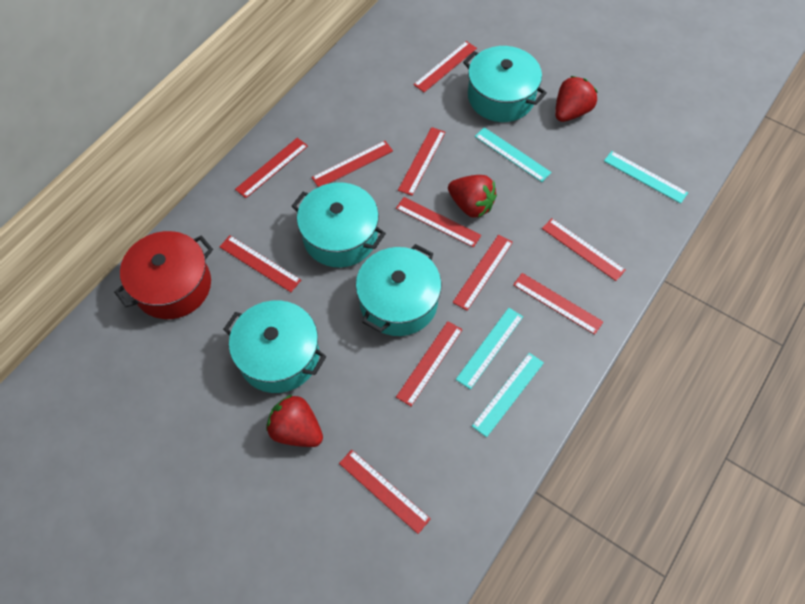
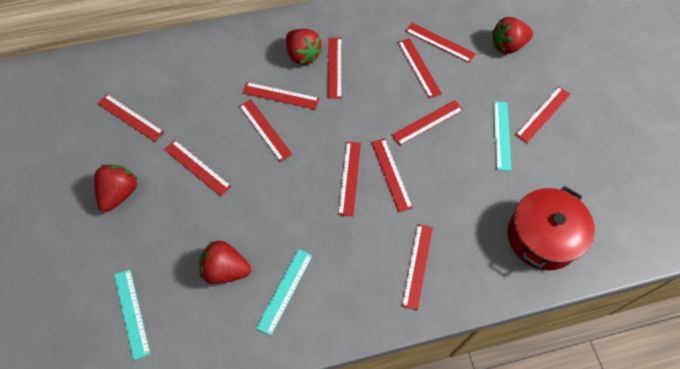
red ruler: 11 -> 12
red strawberry: 3 -> 4
turquoise pot: 4 -> 0
turquoise ruler: 4 -> 3

